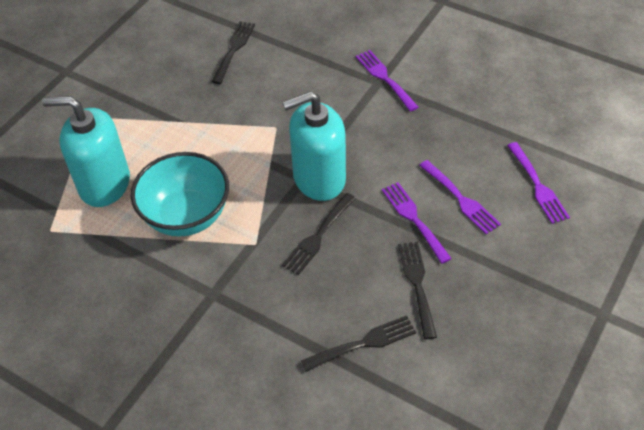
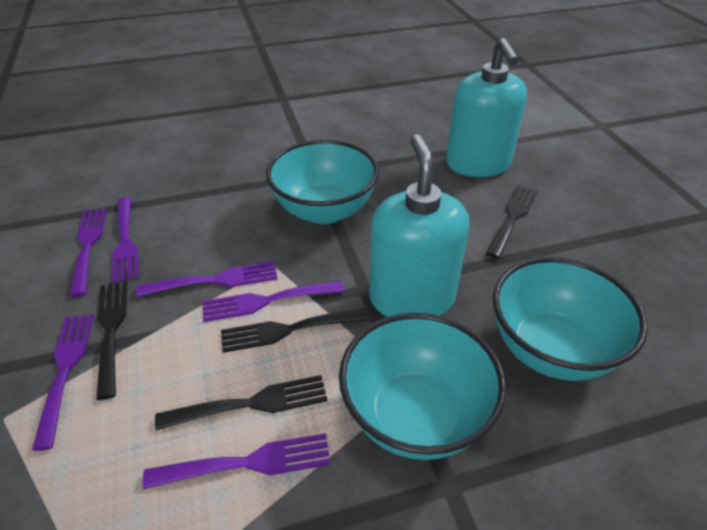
purple fork: 4 -> 6
turquoise bowl: 1 -> 3

